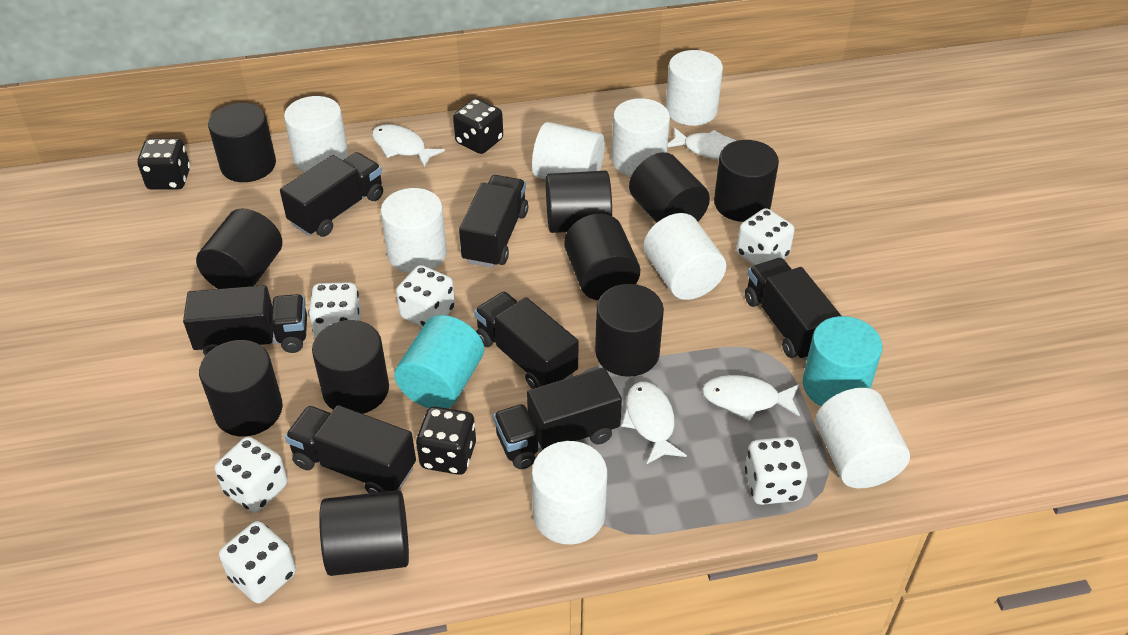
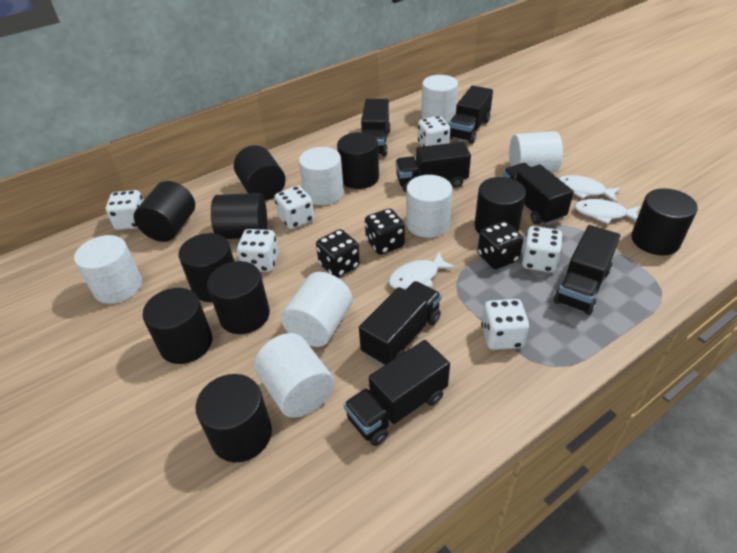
turquoise cylinder: 2 -> 0
white cylinder: 8 -> 7
white fish: 4 -> 3

